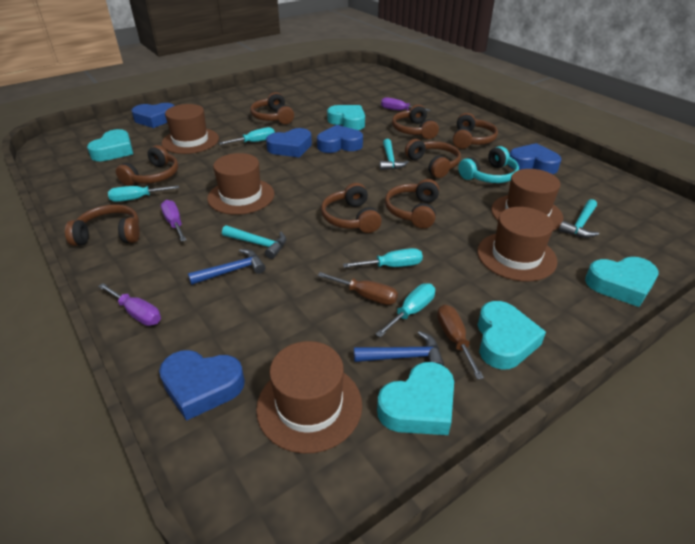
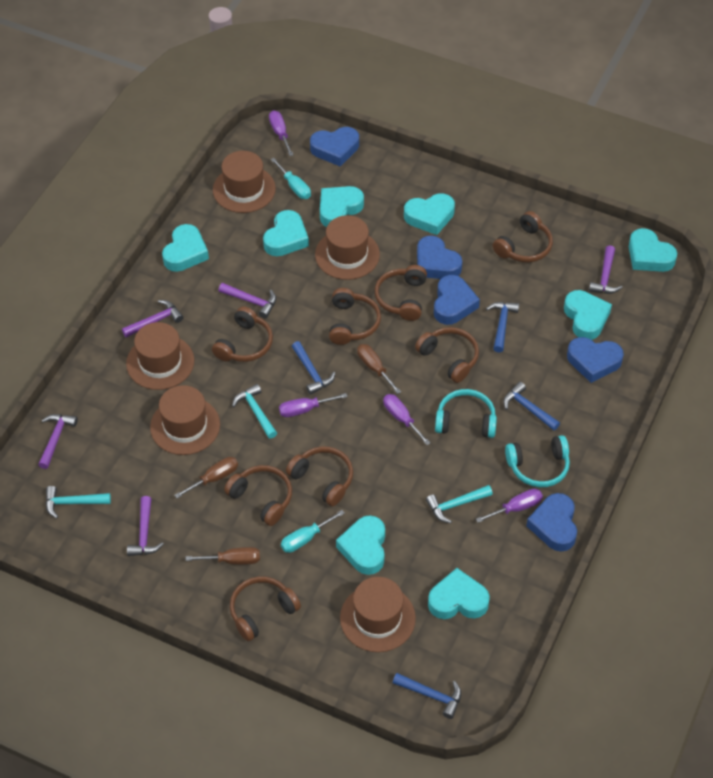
blue hammer: 2 -> 4
brown screwdriver: 2 -> 3
purple hammer: 0 -> 5
purple screwdriver: 3 -> 4
turquoise headphones: 1 -> 2
turquoise heart: 5 -> 8
turquoise screwdriver: 4 -> 2

